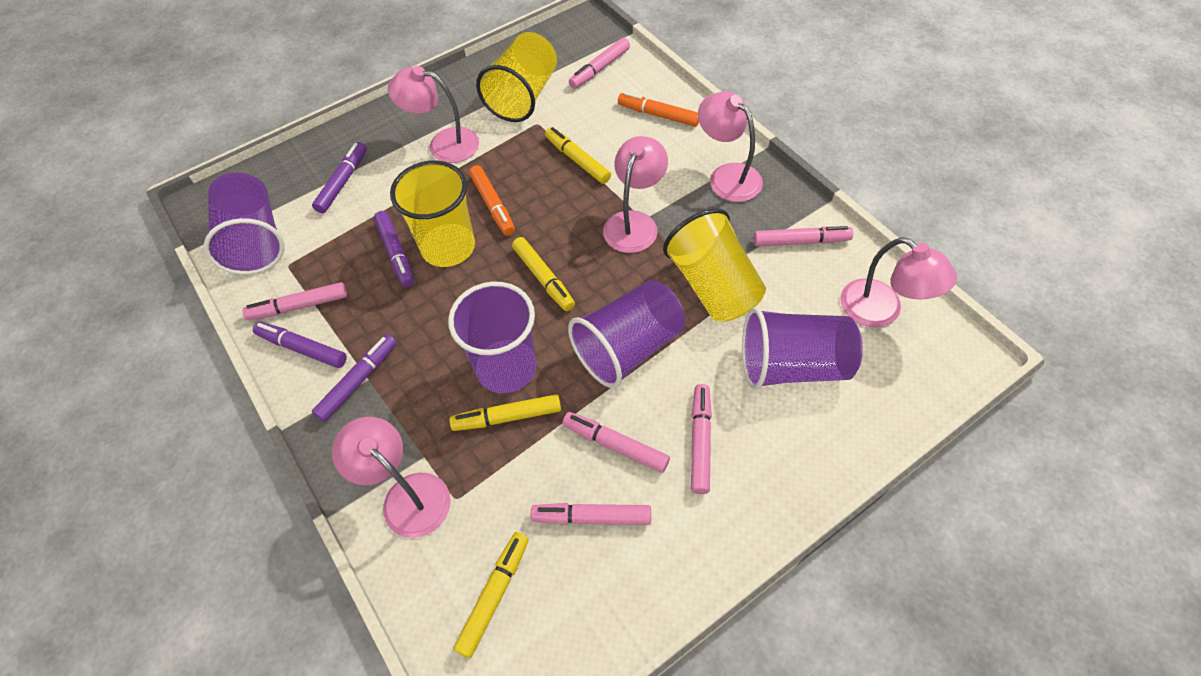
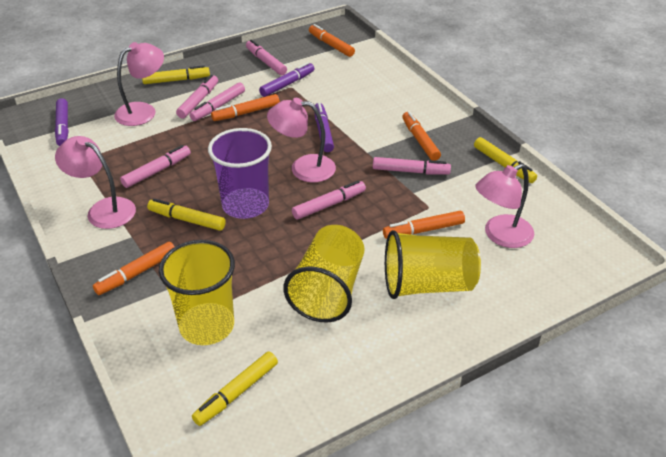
orange marker: 2 -> 5
pink lamp: 5 -> 4
purple cup: 4 -> 1
purple marker: 4 -> 3

